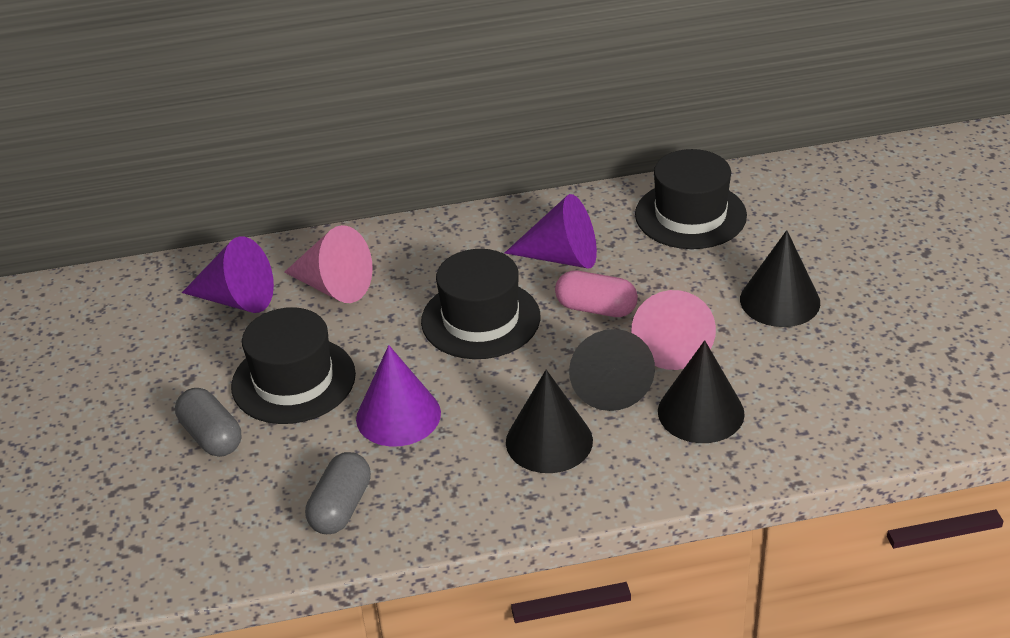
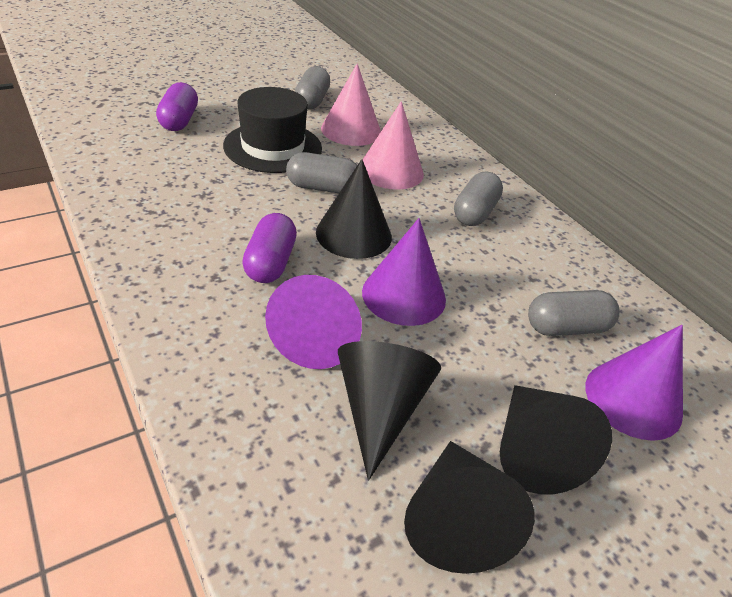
black hat: 3 -> 1
grey capsule: 2 -> 4
pink capsule: 1 -> 0
purple capsule: 0 -> 2

